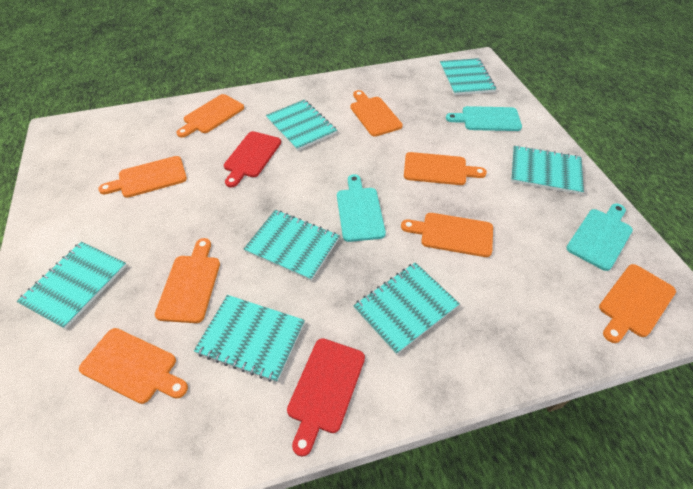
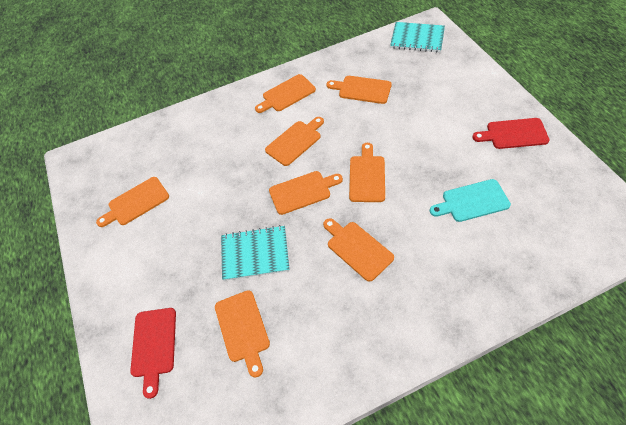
turquoise cutting board: 3 -> 1
turquoise notebook: 7 -> 2

